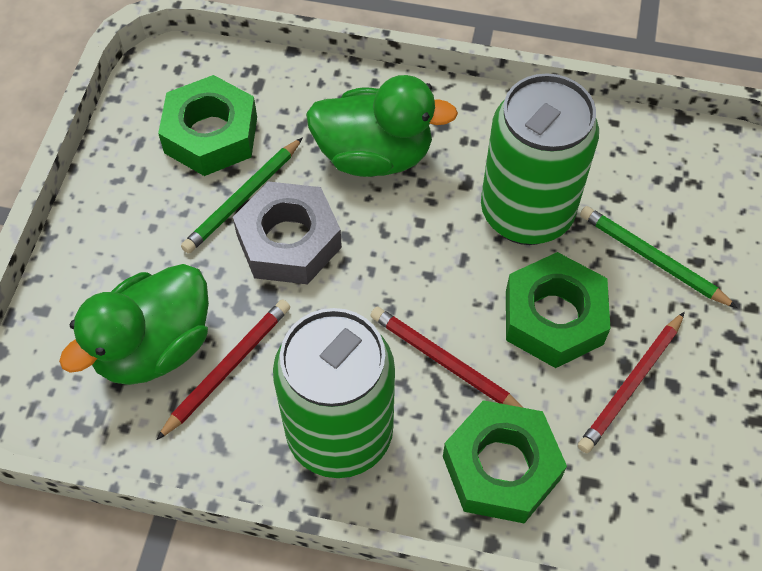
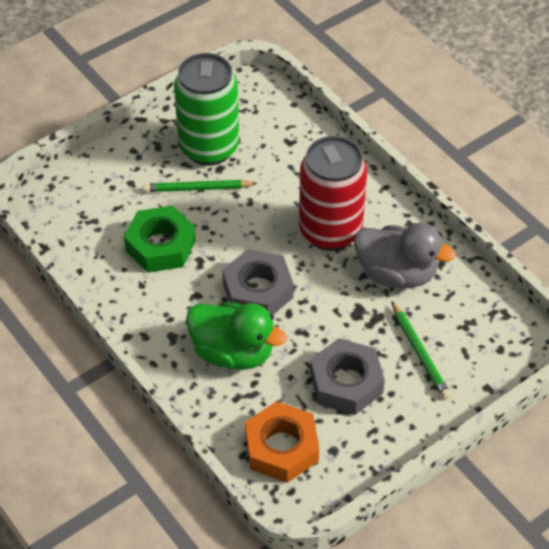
green can: 2 -> 1
green duck: 2 -> 1
green nut: 3 -> 1
grey duck: 0 -> 1
grey nut: 1 -> 2
orange nut: 0 -> 1
red can: 0 -> 1
red pencil: 3 -> 0

